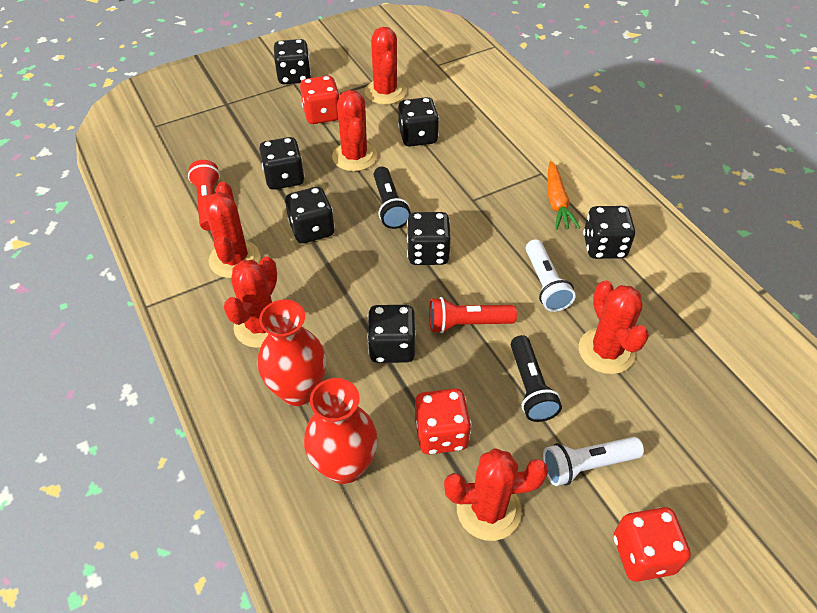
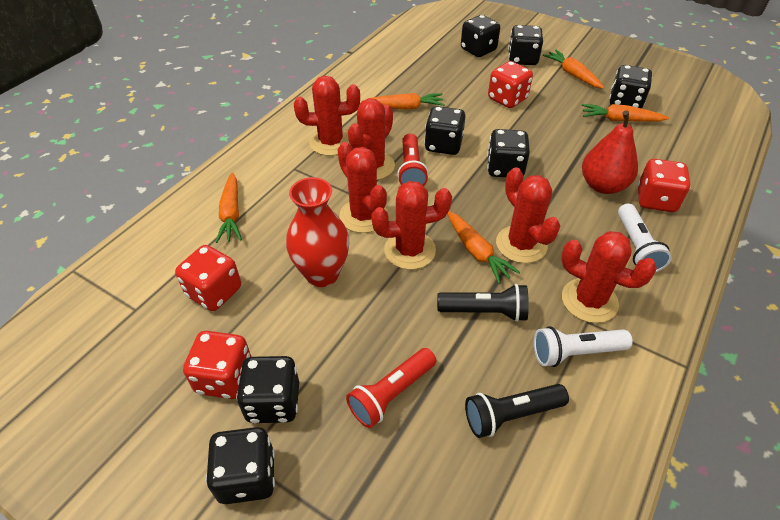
orange carrot: 1 -> 5
red dice: 3 -> 4
red pear: 0 -> 1
red vase: 2 -> 1

